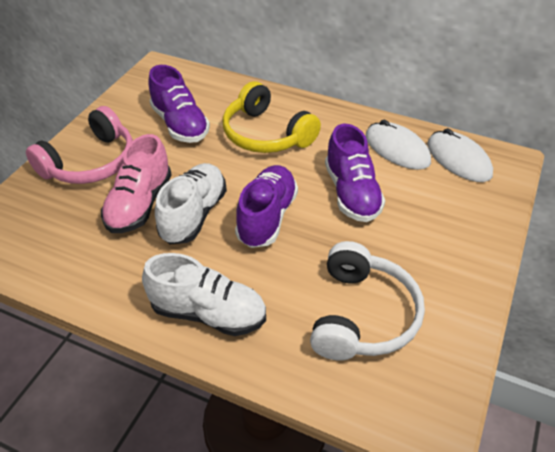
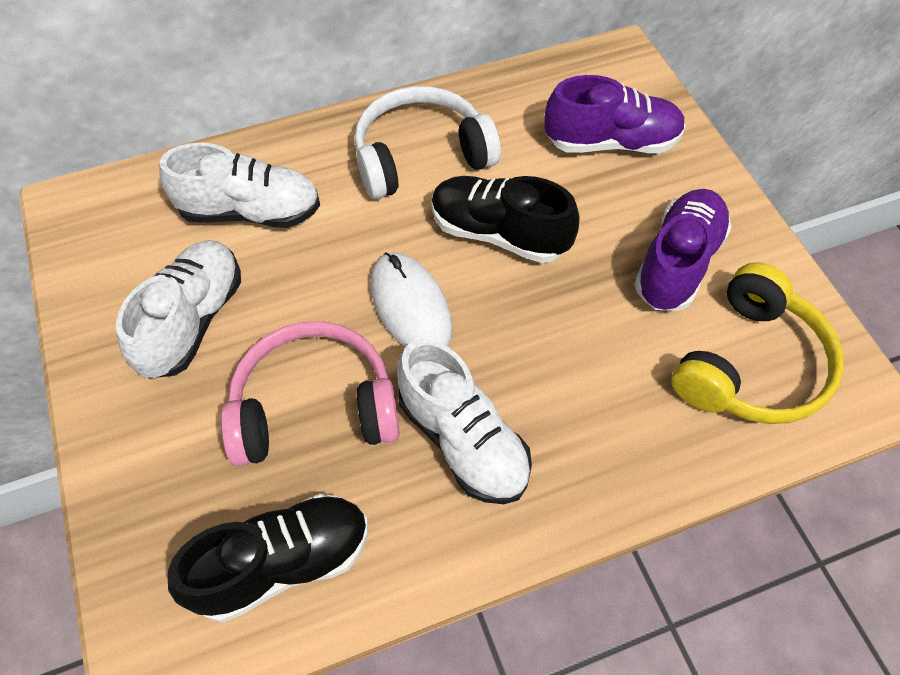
black shoe: 0 -> 2
pink shoe: 1 -> 0
purple shoe: 3 -> 2
white mouse: 2 -> 1
white shoe: 2 -> 3

